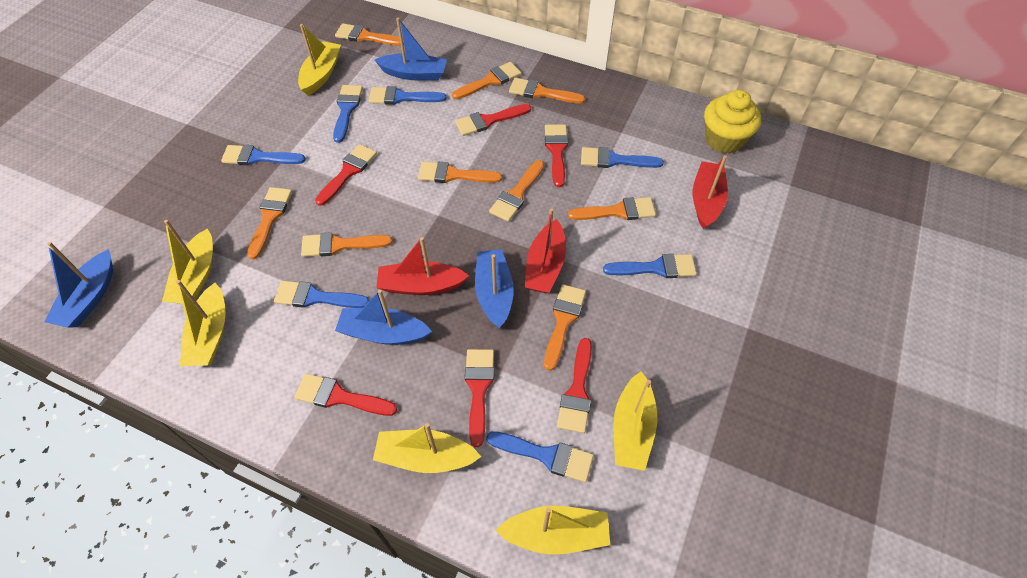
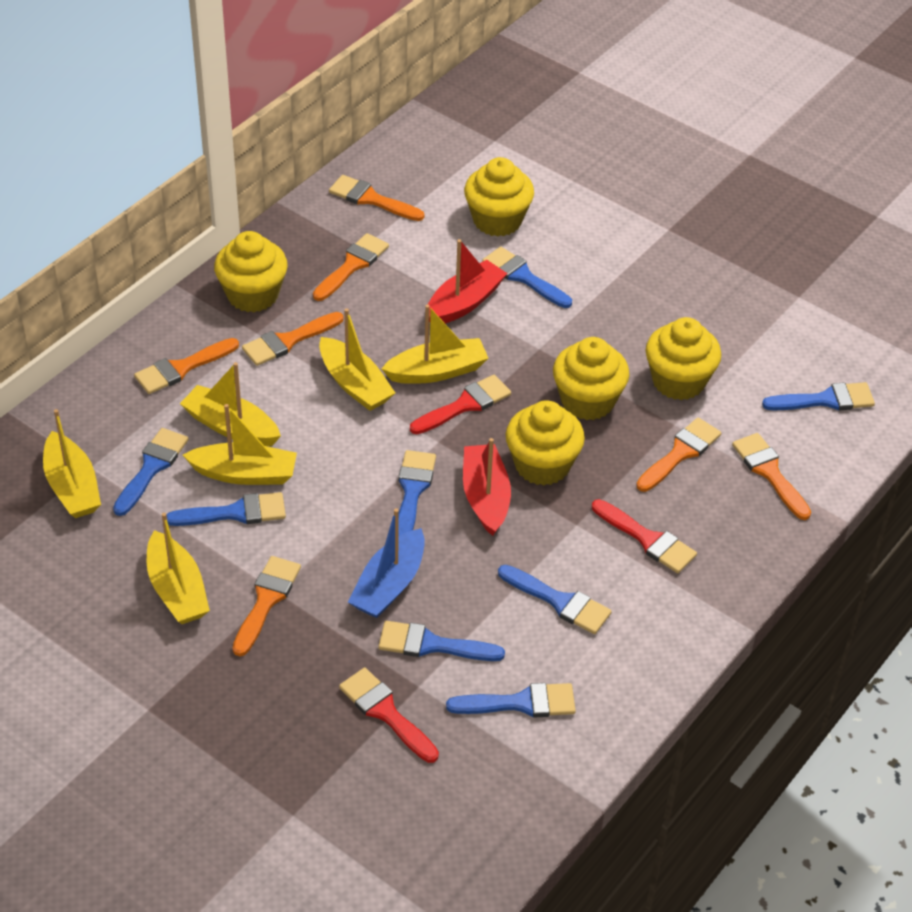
blue boat: 4 -> 1
blue brush: 7 -> 8
orange brush: 9 -> 7
red boat: 3 -> 2
red brush: 6 -> 3
yellow cupcake: 1 -> 5

